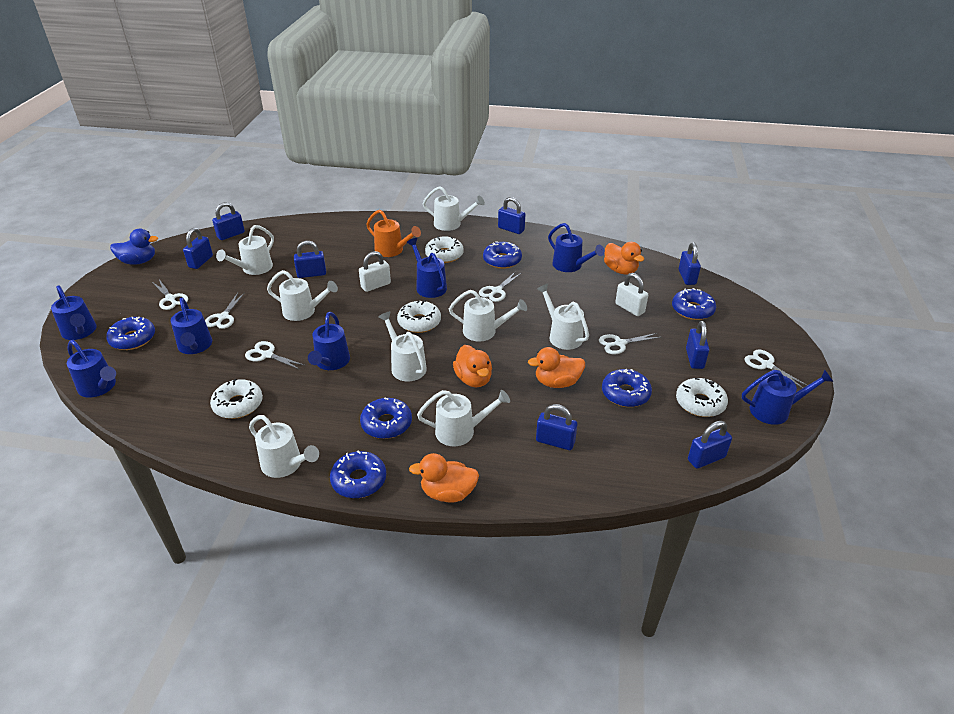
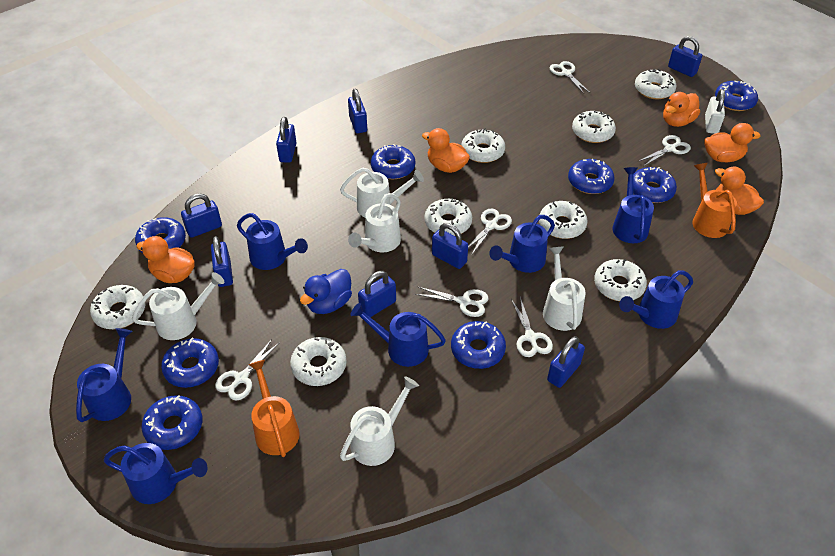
blue donut: 6 -> 8
orange duck: 4 -> 5
orange watering can: 1 -> 2
white donut: 4 -> 8
white padlock: 2 -> 1
white watering can: 8 -> 5

